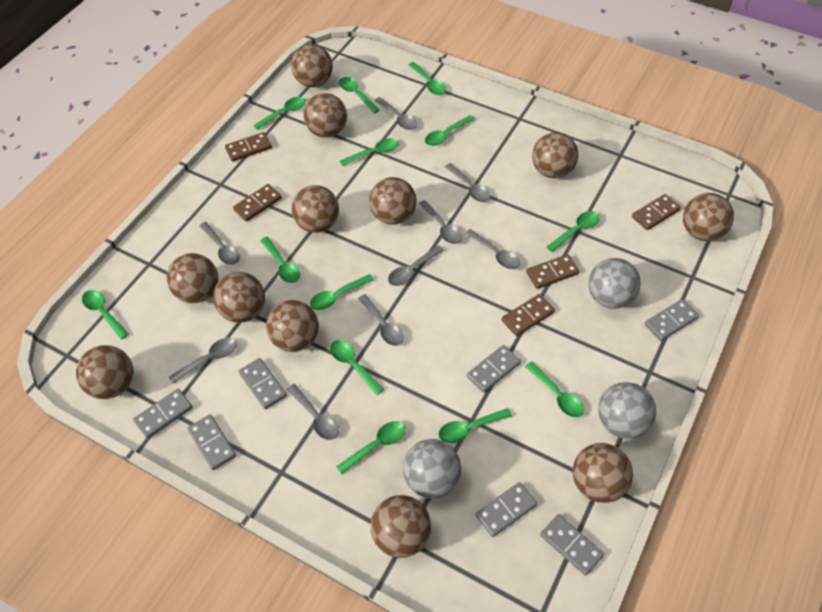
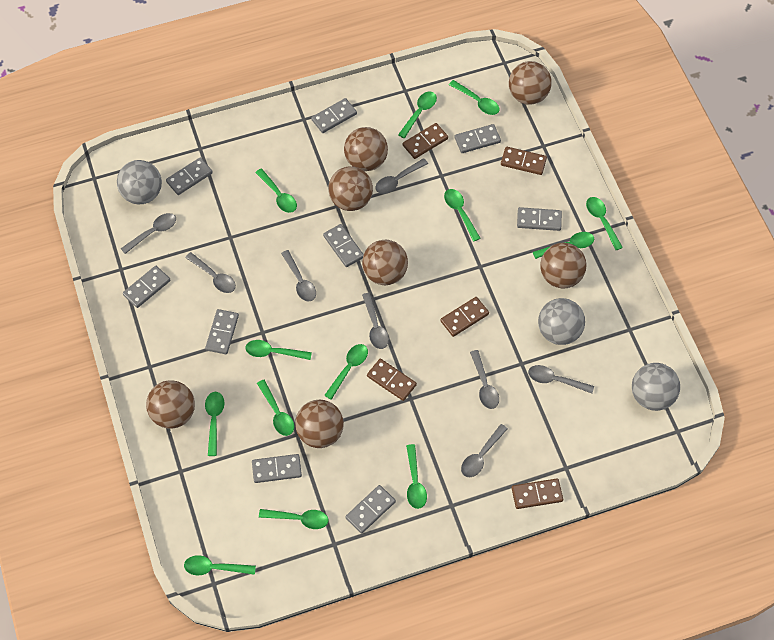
brown ball: 12 -> 7
grey domino: 7 -> 9
grey spoon: 9 -> 8

